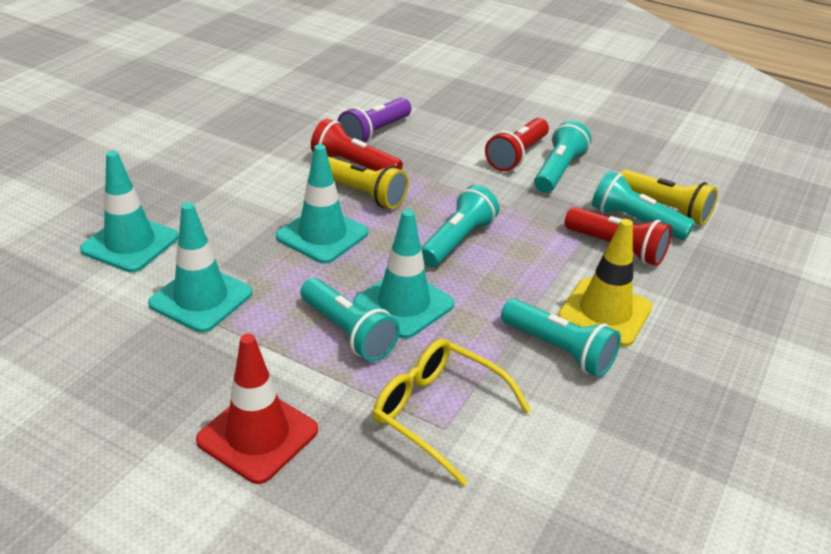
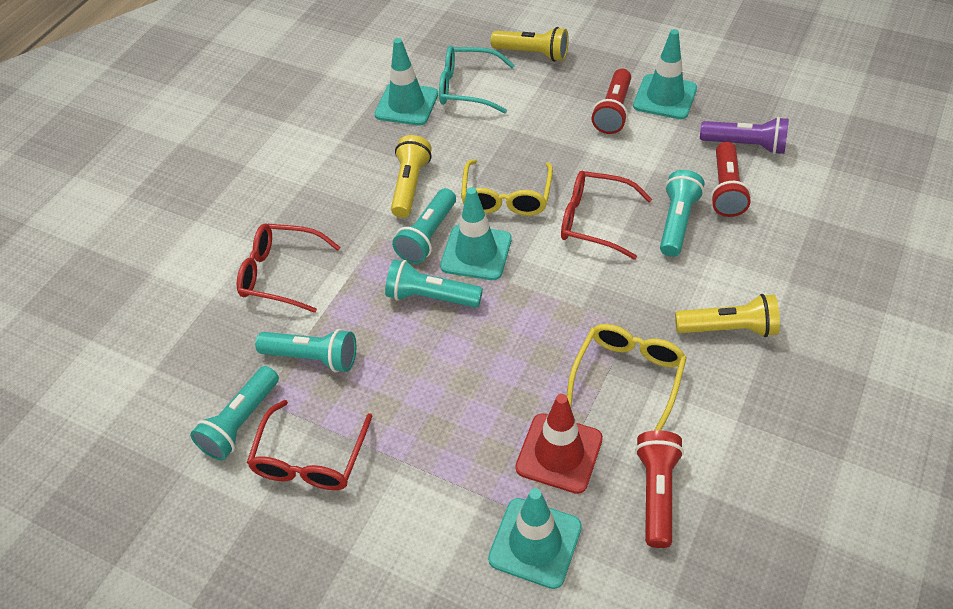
red glasses: 0 -> 3
turquoise glasses: 0 -> 1
yellow flashlight: 2 -> 3
yellow glasses: 1 -> 2
yellow traffic cone: 1 -> 0

